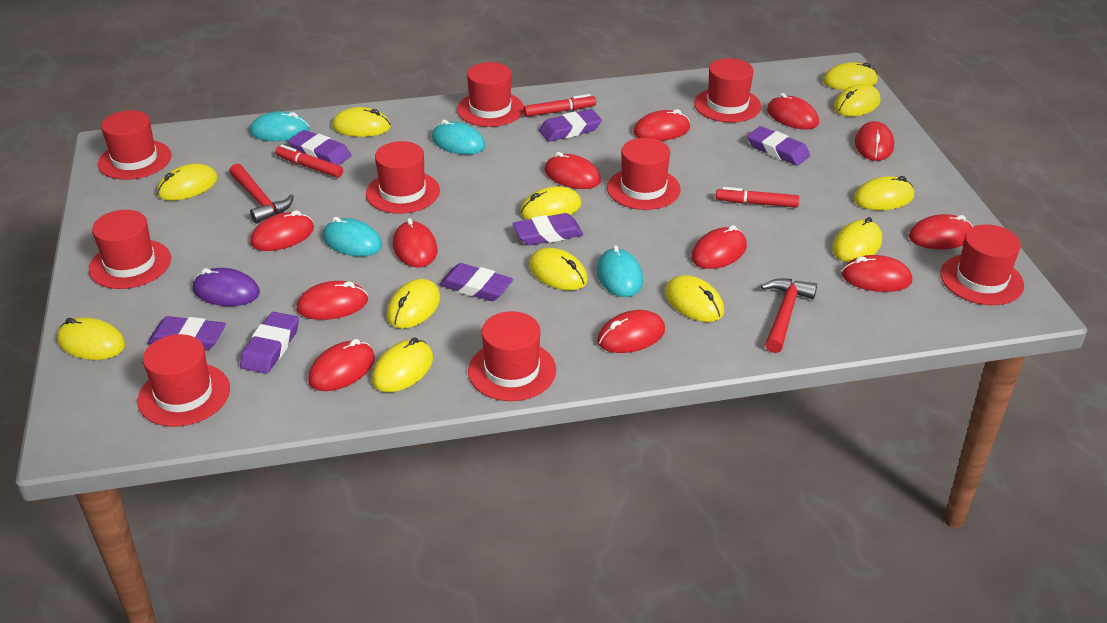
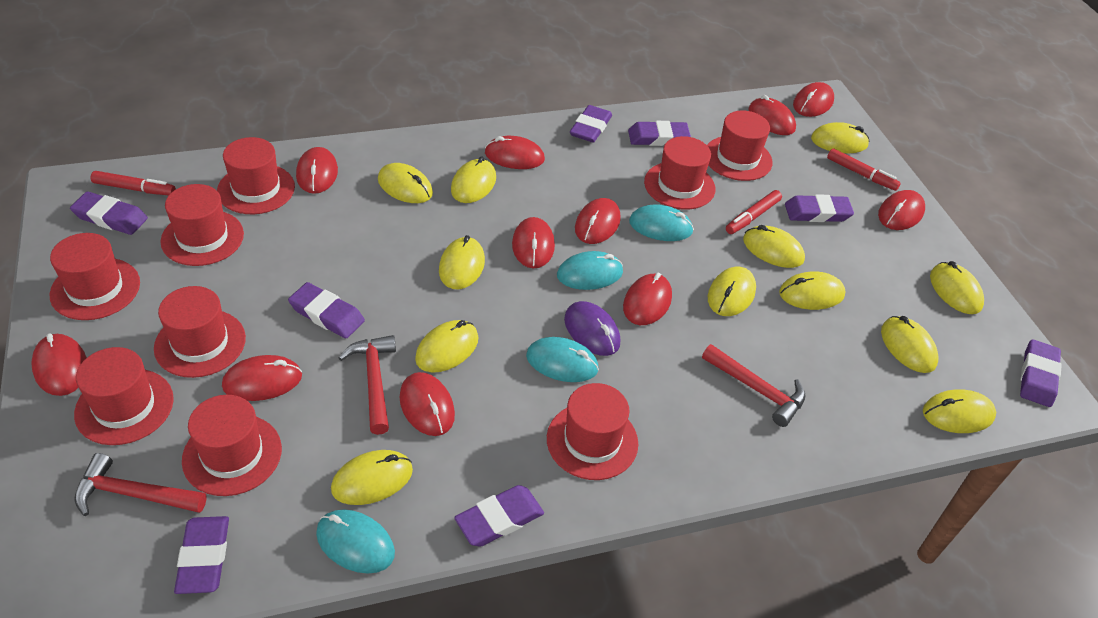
purple eraser: 7 -> 8
red hammer: 2 -> 3
red mouse: 12 -> 11

